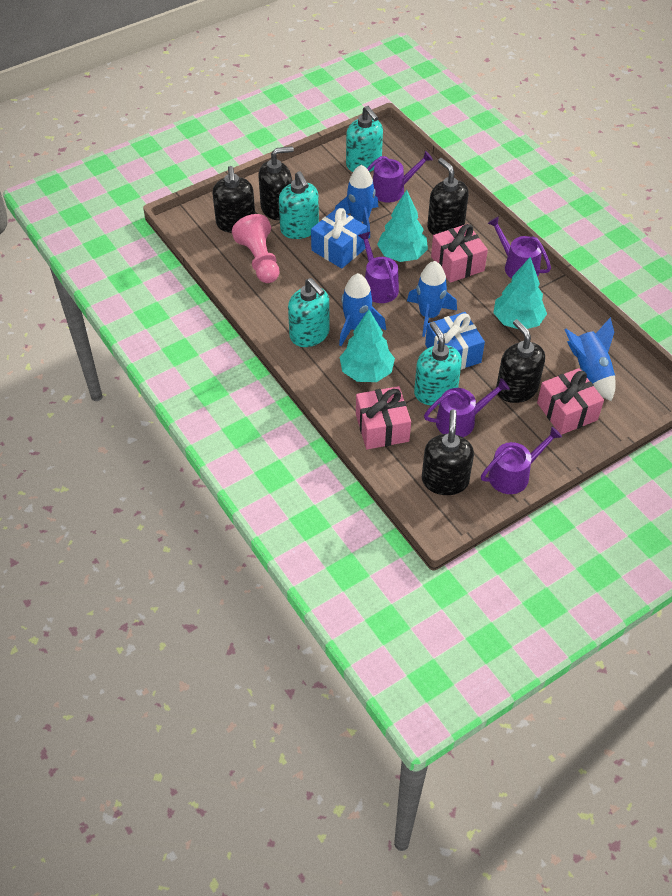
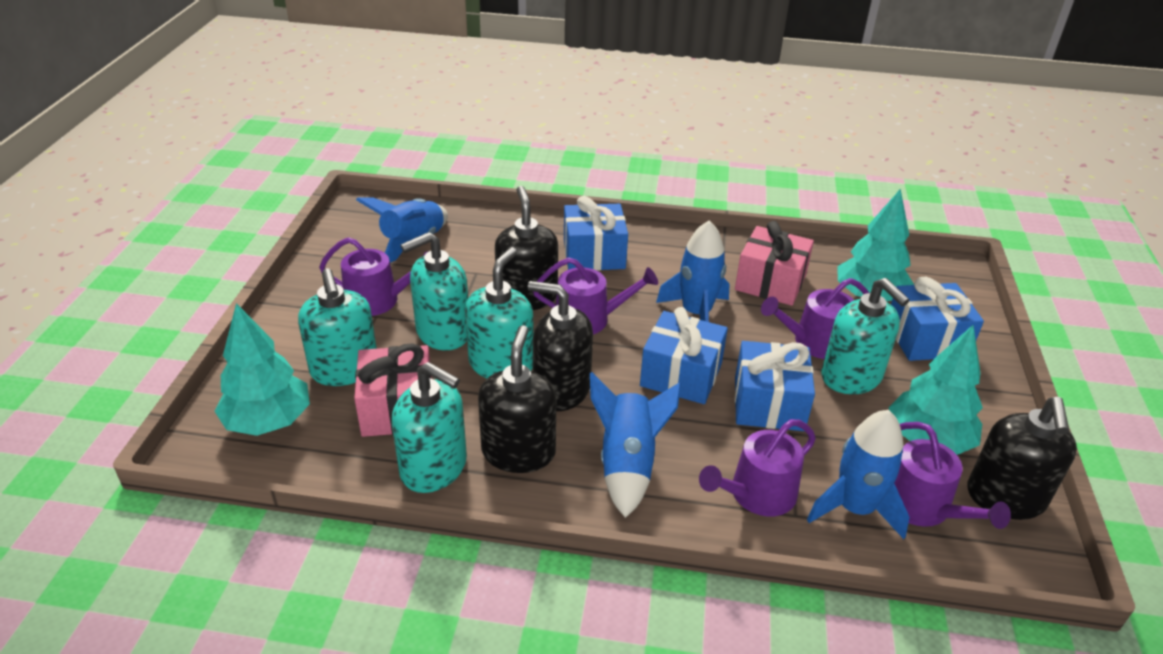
black soap dispenser: 5 -> 4
blue gift: 2 -> 4
pink gift: 3 -> 2
pink pawn: 1 -> 0
turquoise soap dispenser: 4 -> 5

